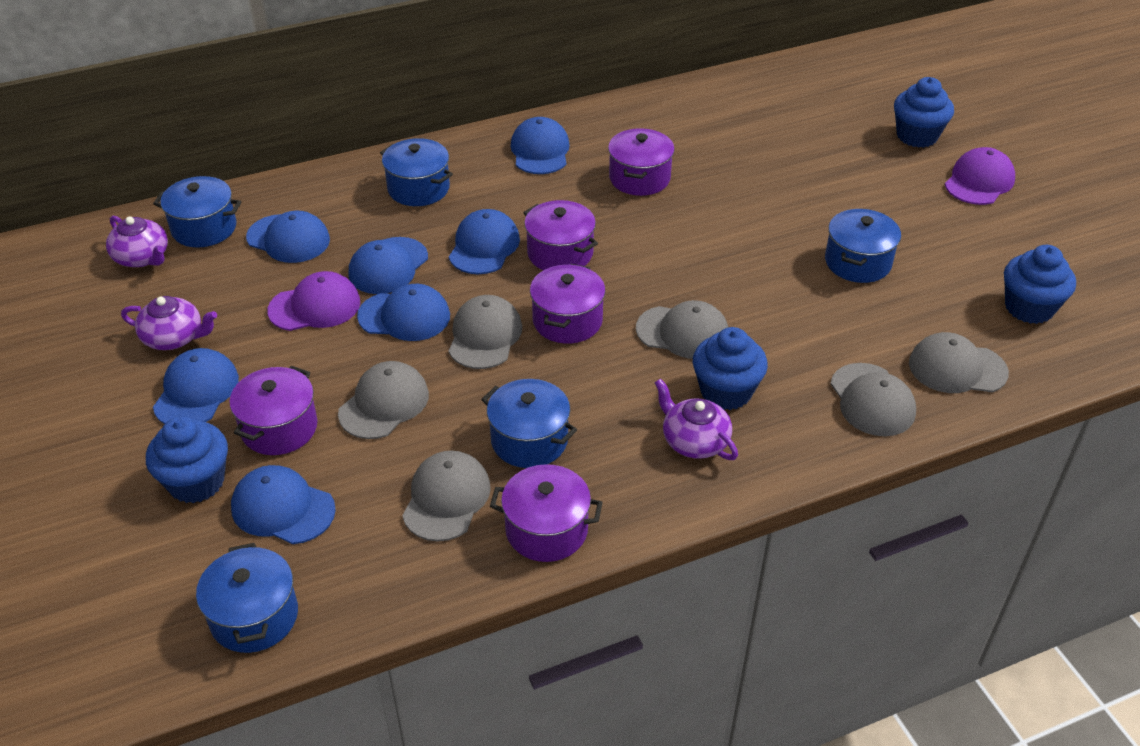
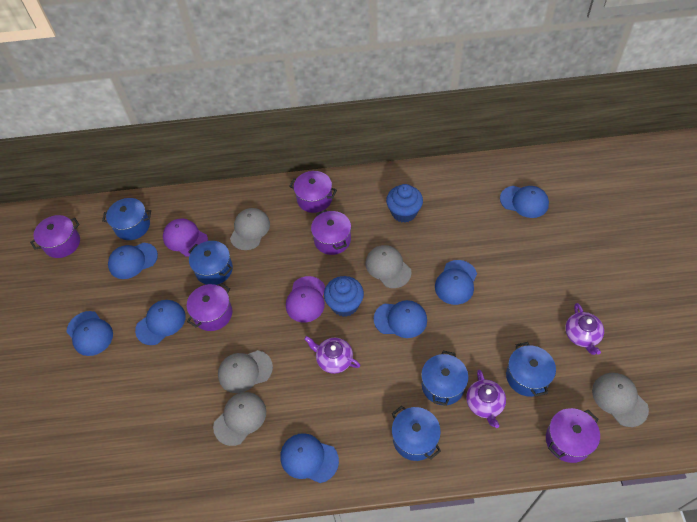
blue cupcake: 4 -> 2
grey cap: 6 -> 5

